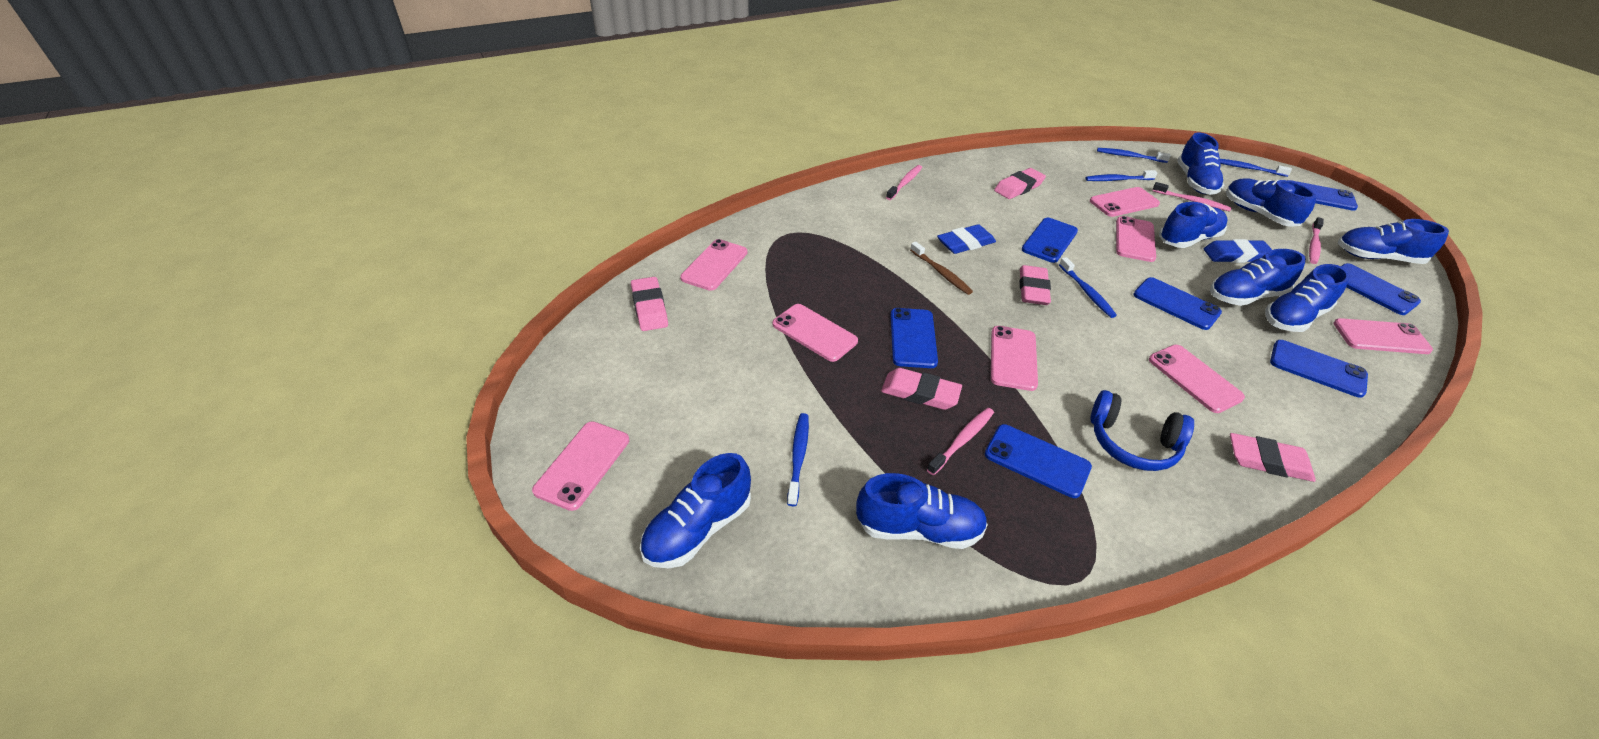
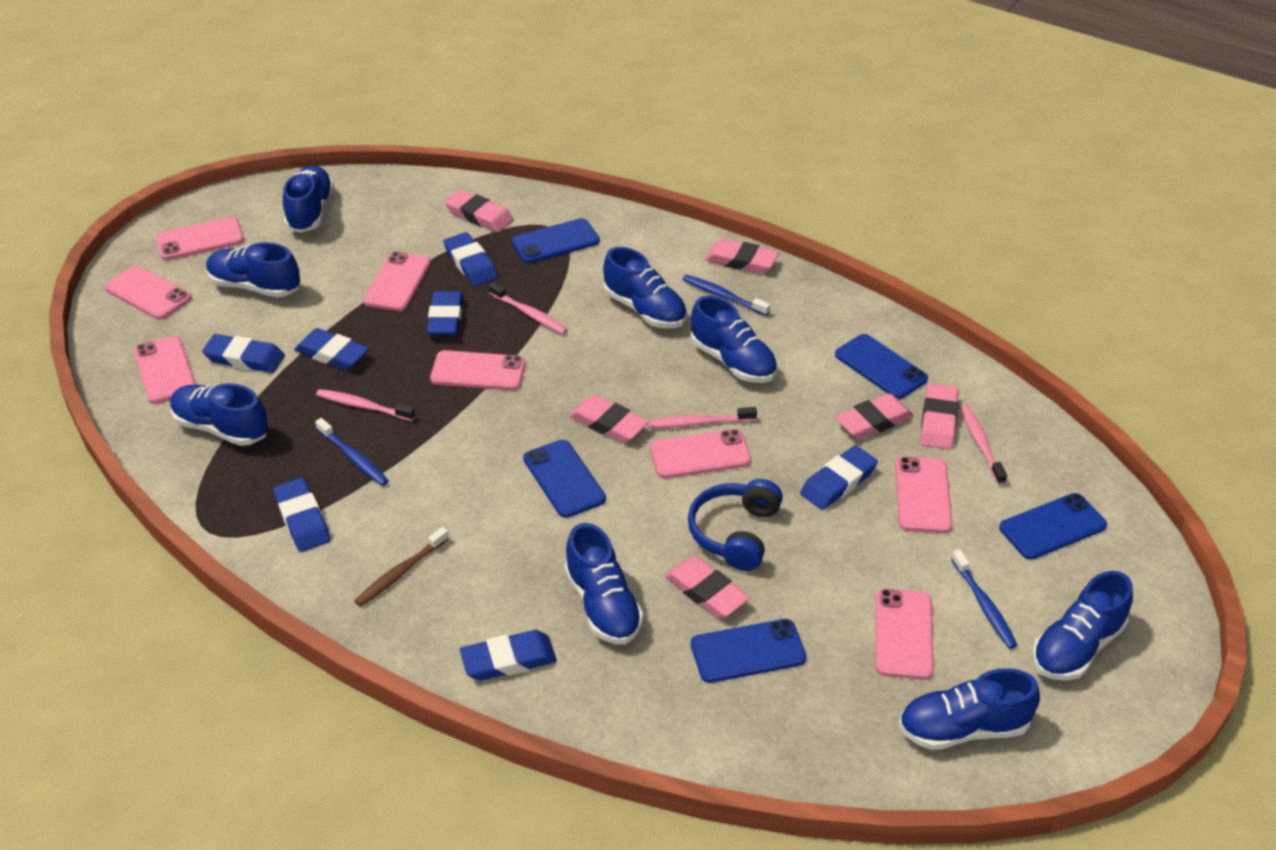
blue eraser: 2 -> 7
blue phone: 7 -> 5
blue toothbrush: 5 -> 3
pink eraser: 5 -> 6

